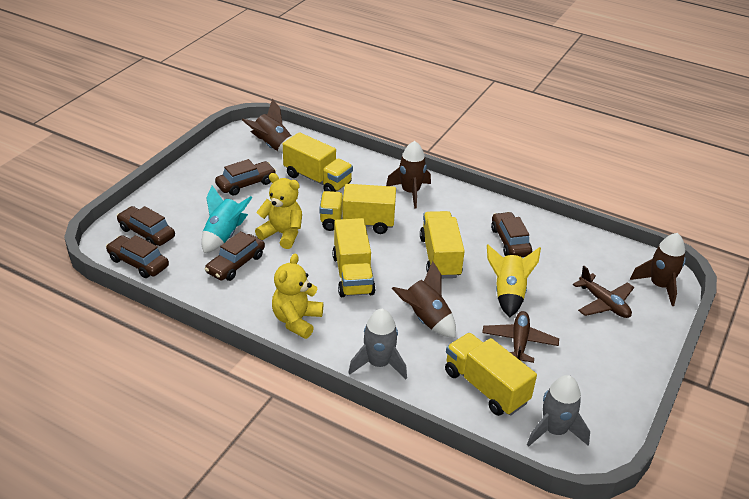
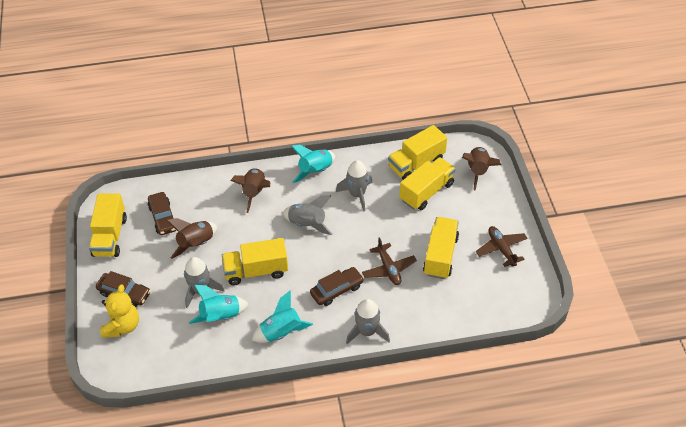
brown car: 5 -> 3
brown rocket: 4 -> 3
grey rocket: 2 -> 4
turquoise rocket: 1 -> 3
yellow rocket: 1 -> 0
yellow teddy bear: 2 -> 1

